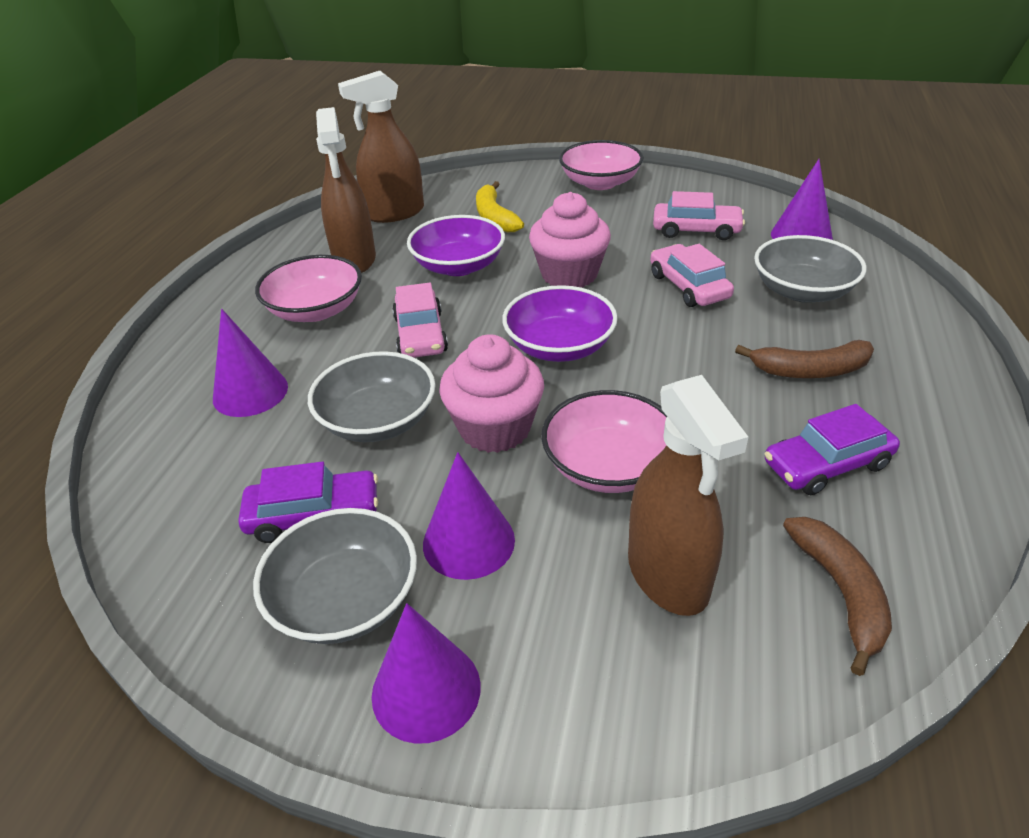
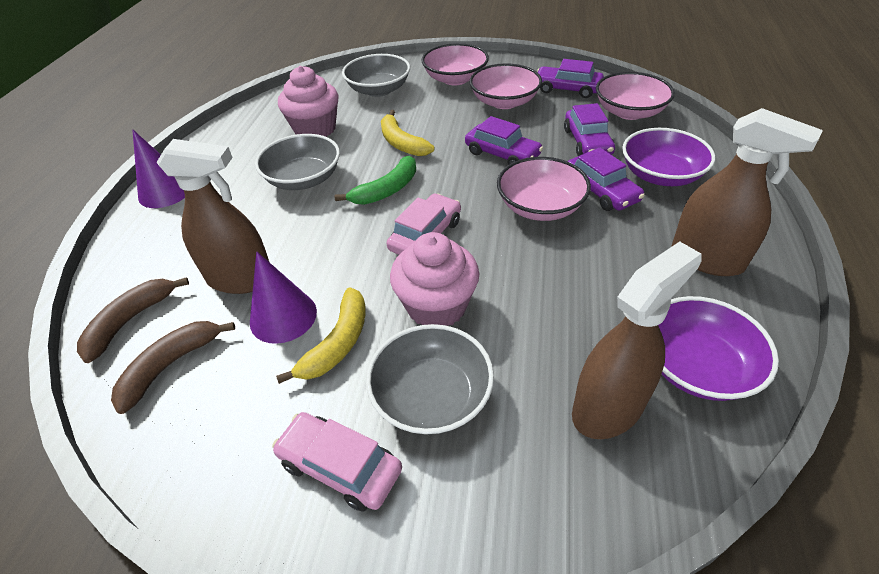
green banana: 0 -> 1
pink bowl: 3 -> 4
pink car: 3 -> 2
purple car: 2 -> 4
purple cone: 4 -> 2
yellow banana: 1 -> 2

